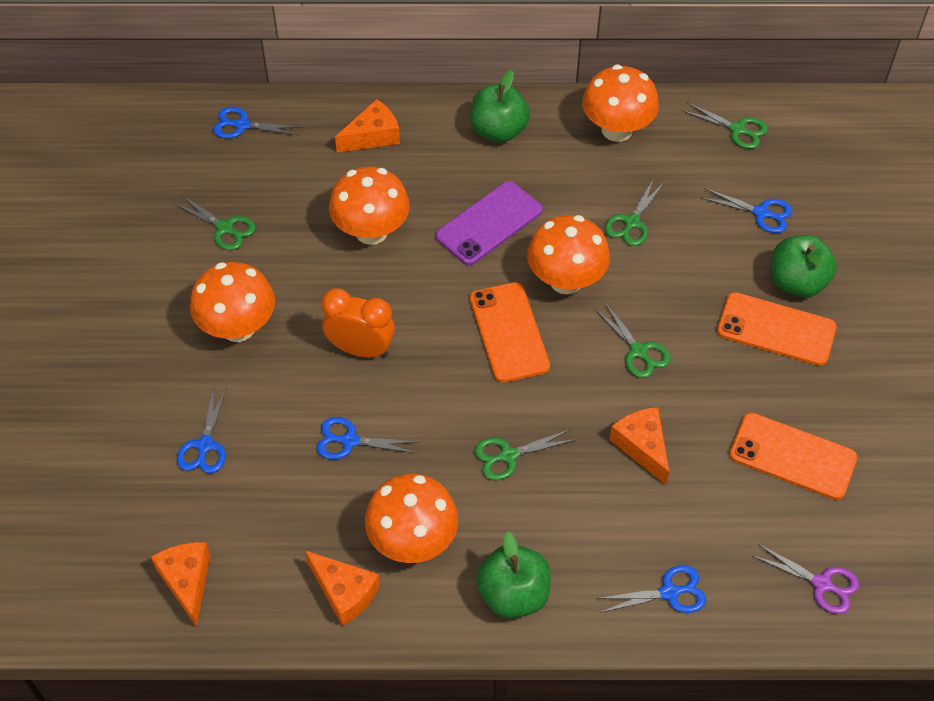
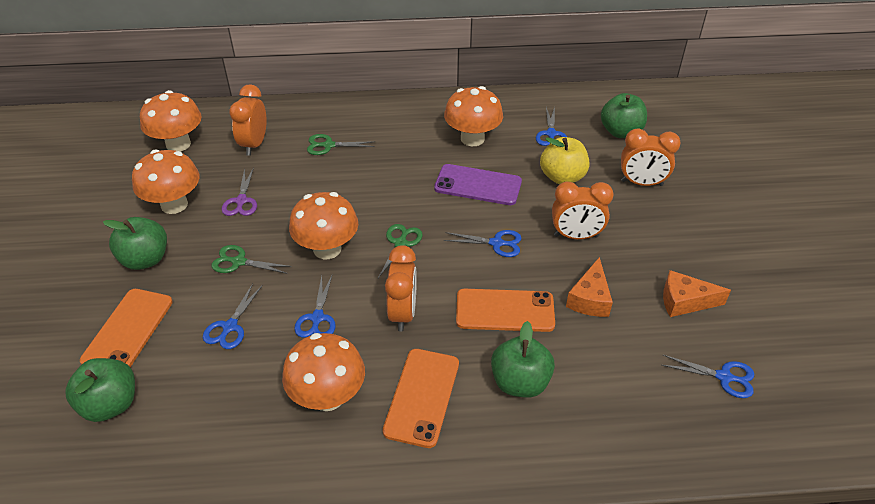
green apple: 3 -> 4
green scissors: 5 -> 3
orange cheese: 4 -> 2
orange clock: 1 -> 4
yellow apple: 0 -> 1

